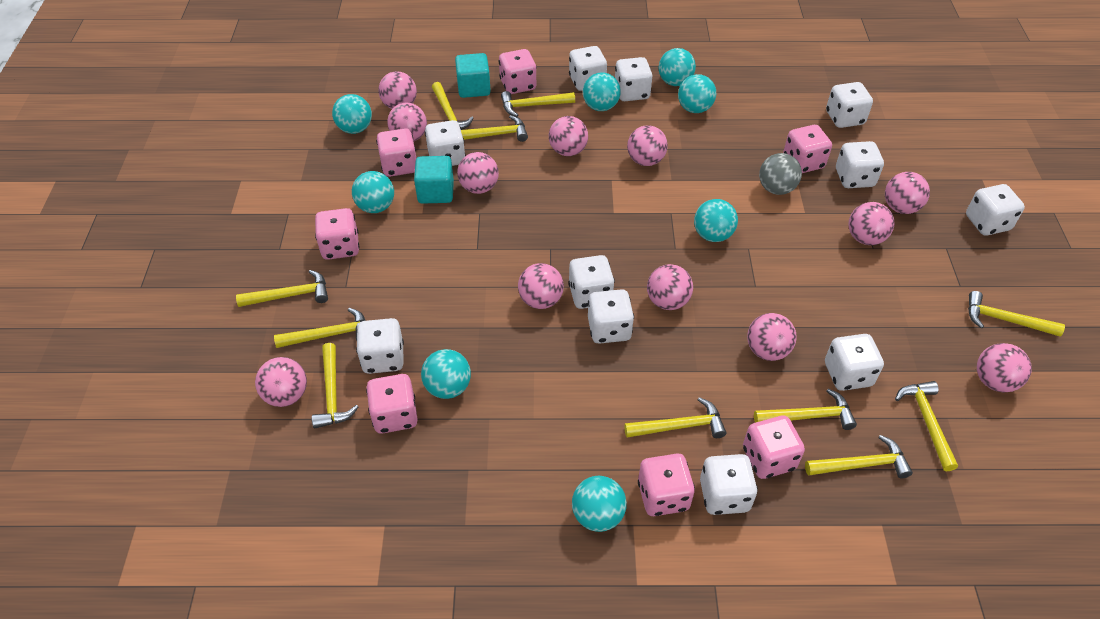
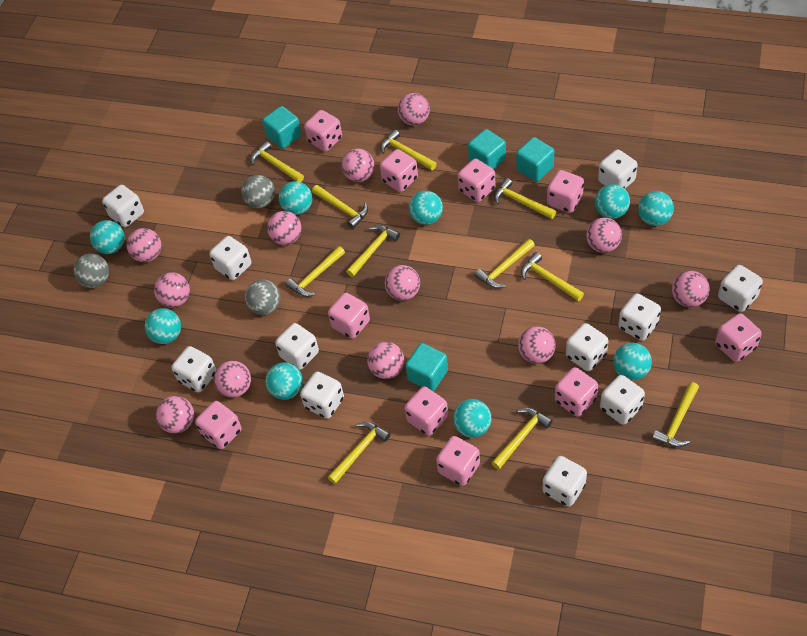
grey ball: 1 -> 3
pink dice: 7 -> 10
turquoise ball: 8 -> 9
turquoise cube: 2 -> 4

